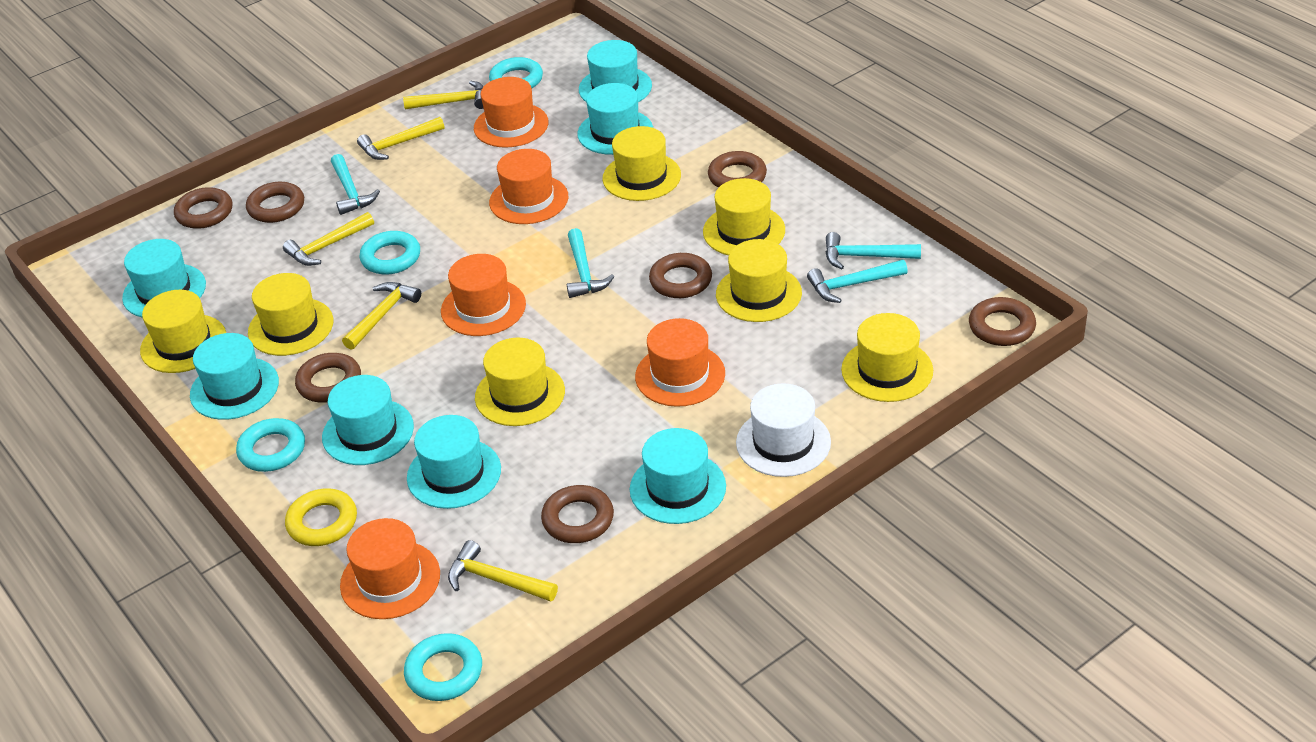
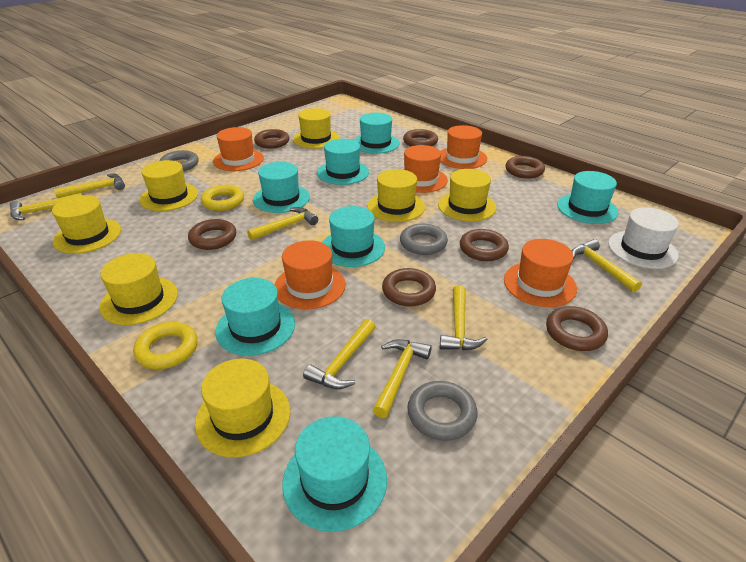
grey ring: 0 -> 3
turquoise hammer: 4 -> 0
turquoise ring: 4 -> 0
yellow hammer: 5 -> 7
yellow ring: 1 -> 2

